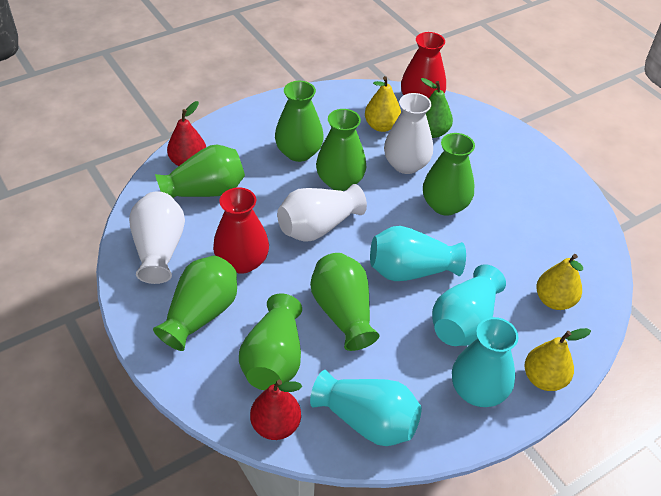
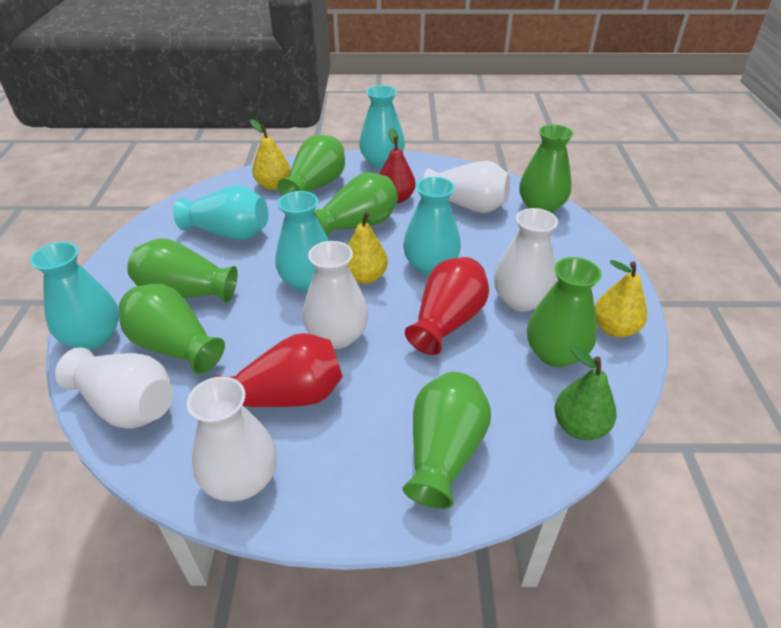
red pear: 2 -> 1
turquoise vase: 4 -> 5
white vase: 3 -> 5

